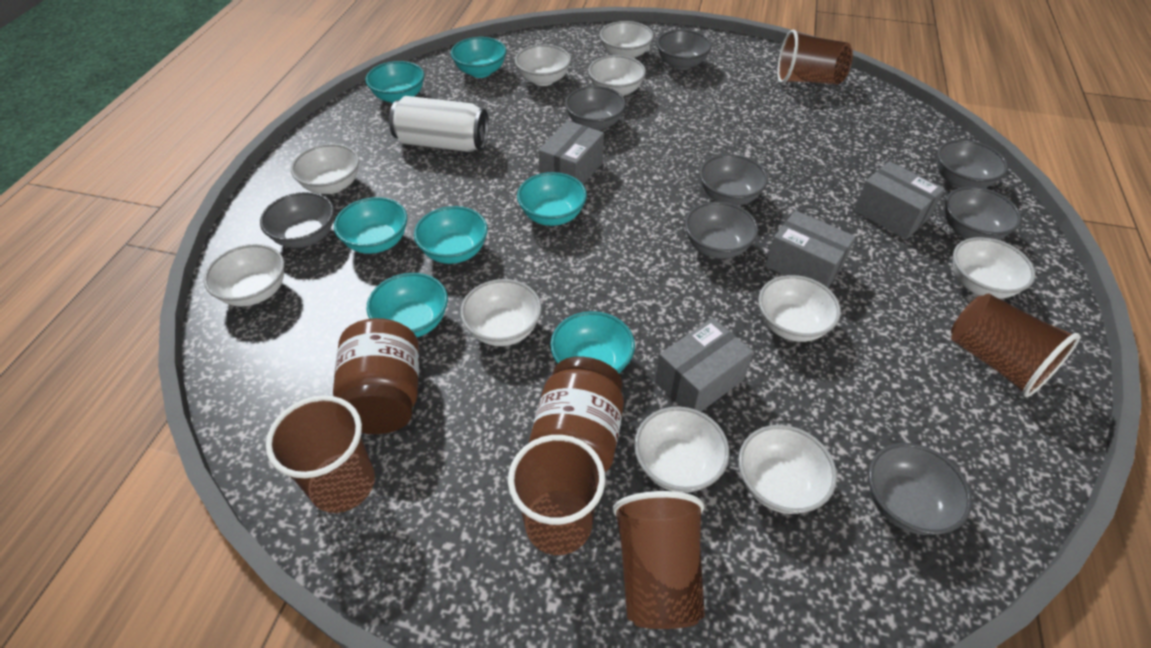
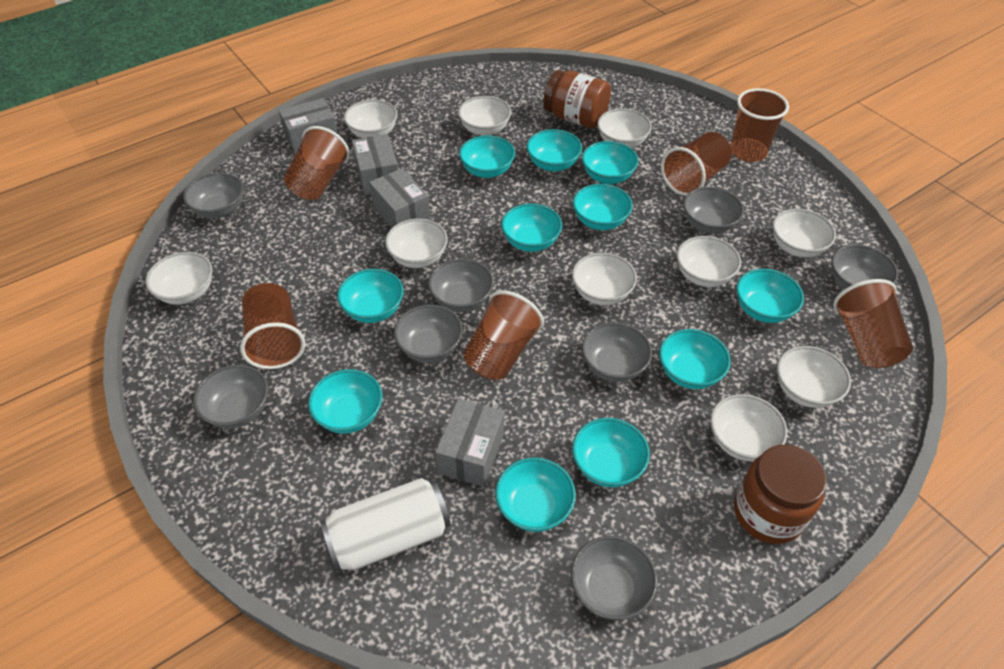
brown cup: 5 -> 6
turquoise bowl: 7 -> 11

